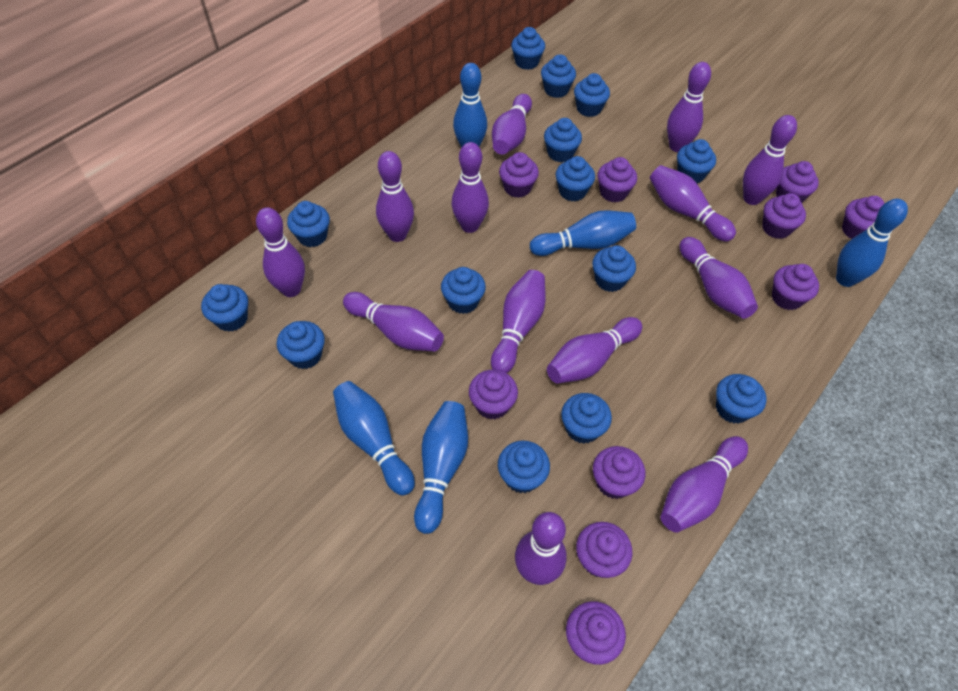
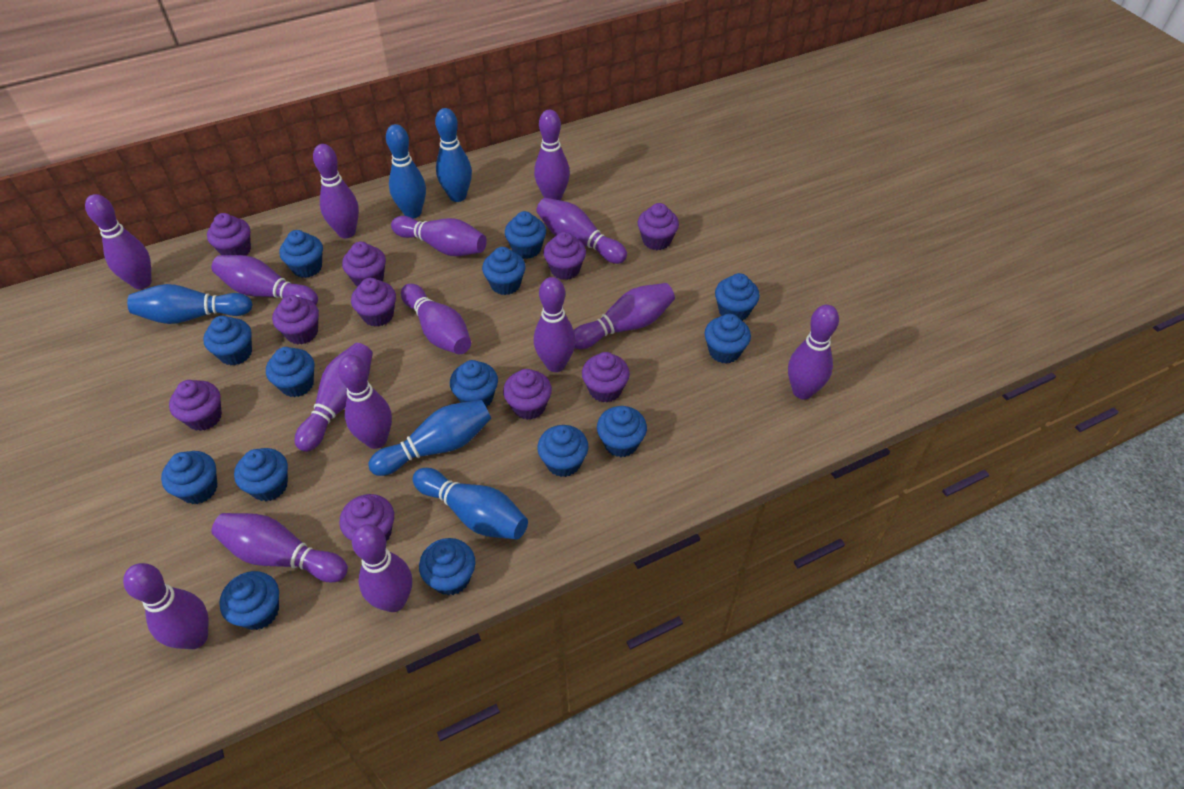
purple bowling pin: 13 -> 15

